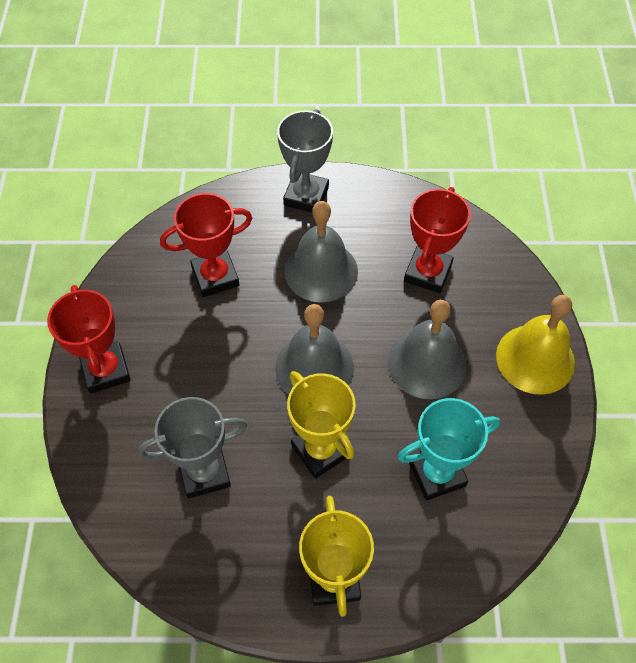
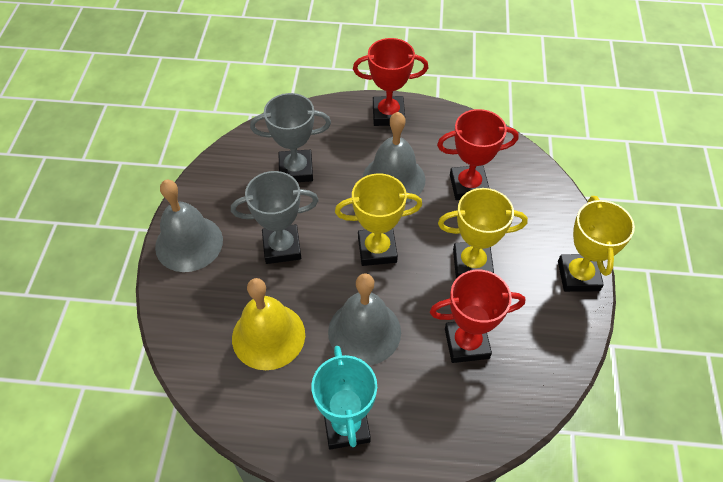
yellow trophy: 2 -> 3

